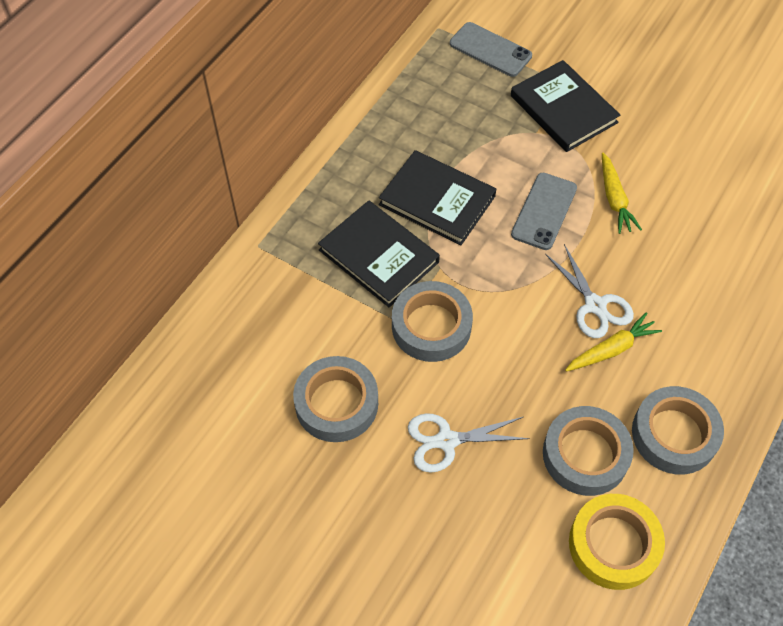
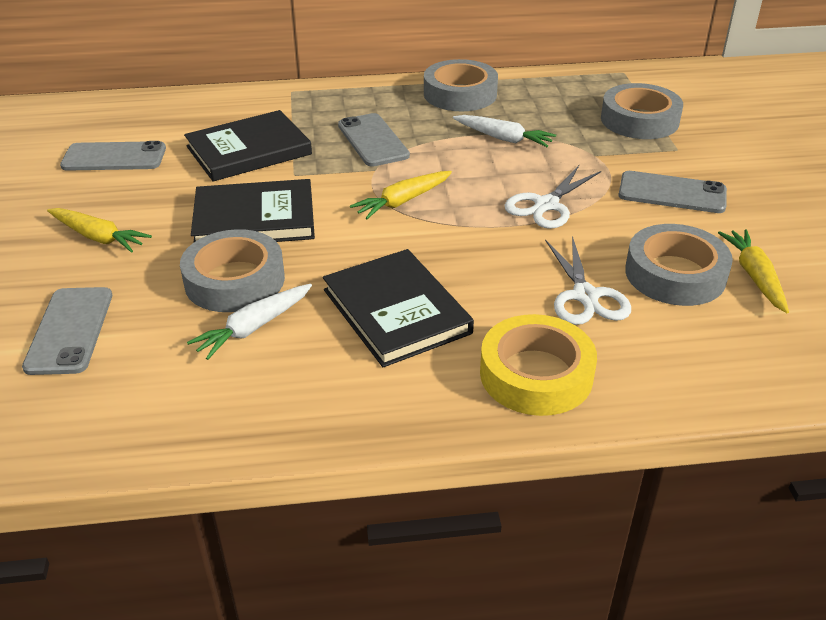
grey phone: 2 -> 4
white carrot: 0 -> 2
yellow carrot: 2 -> 3

